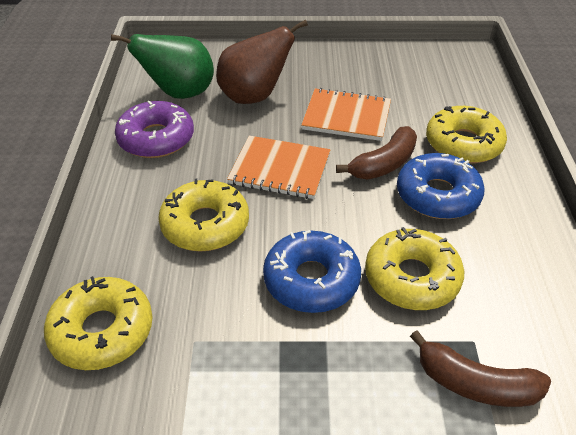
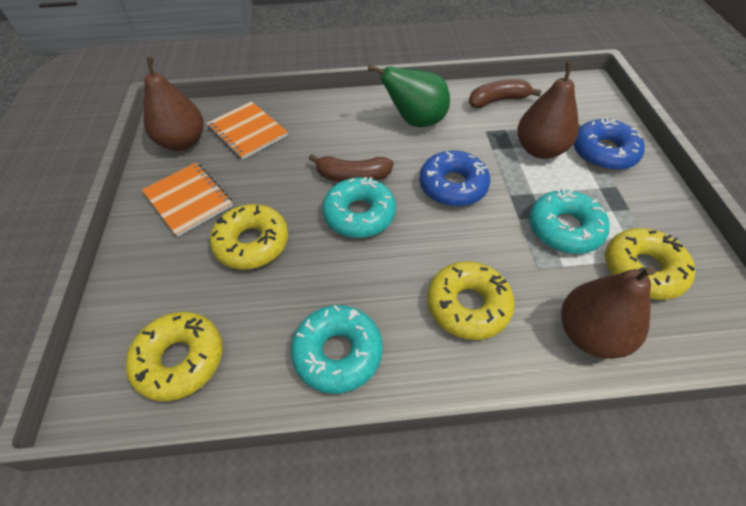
brown pear: 1 -> 3
purple donut: 1 -> 0
turquoise donut: 0 -> 3

